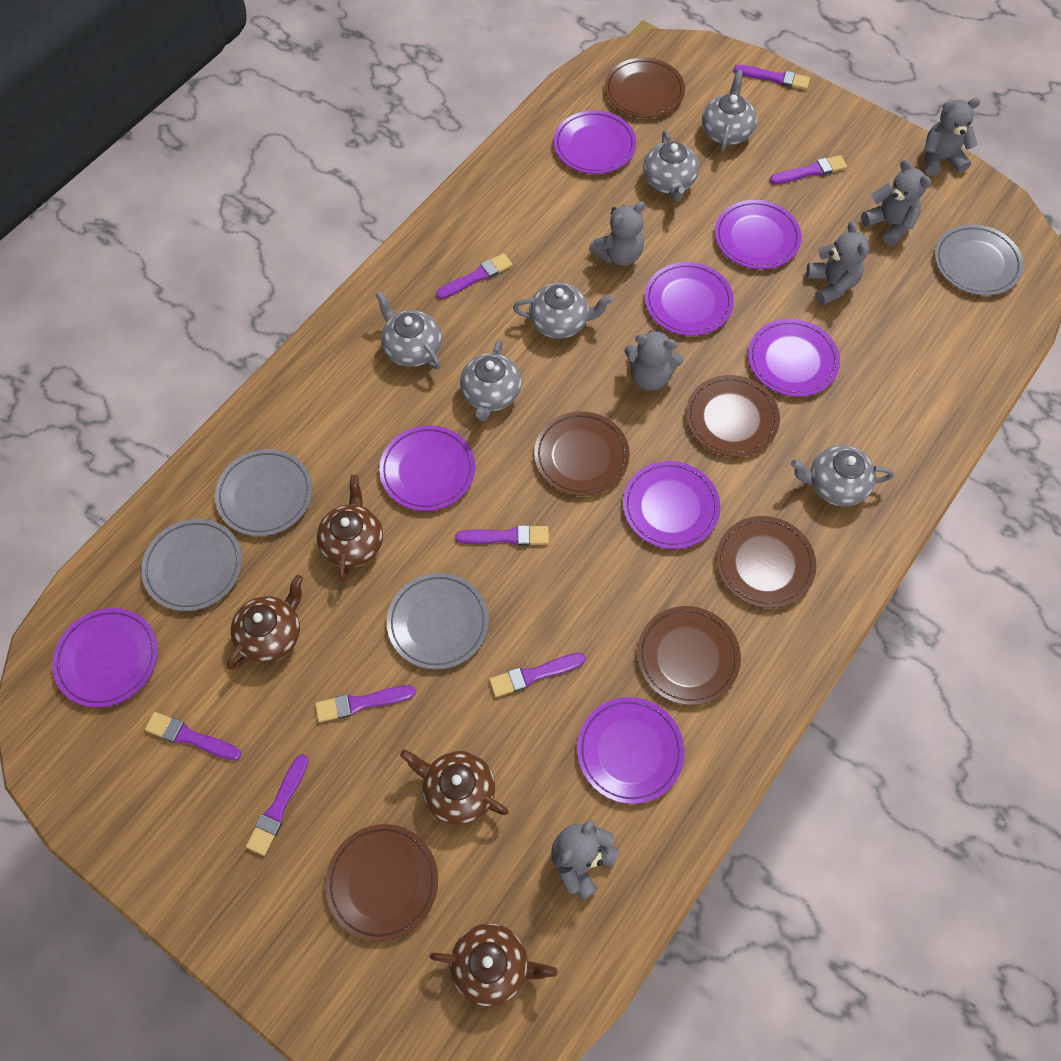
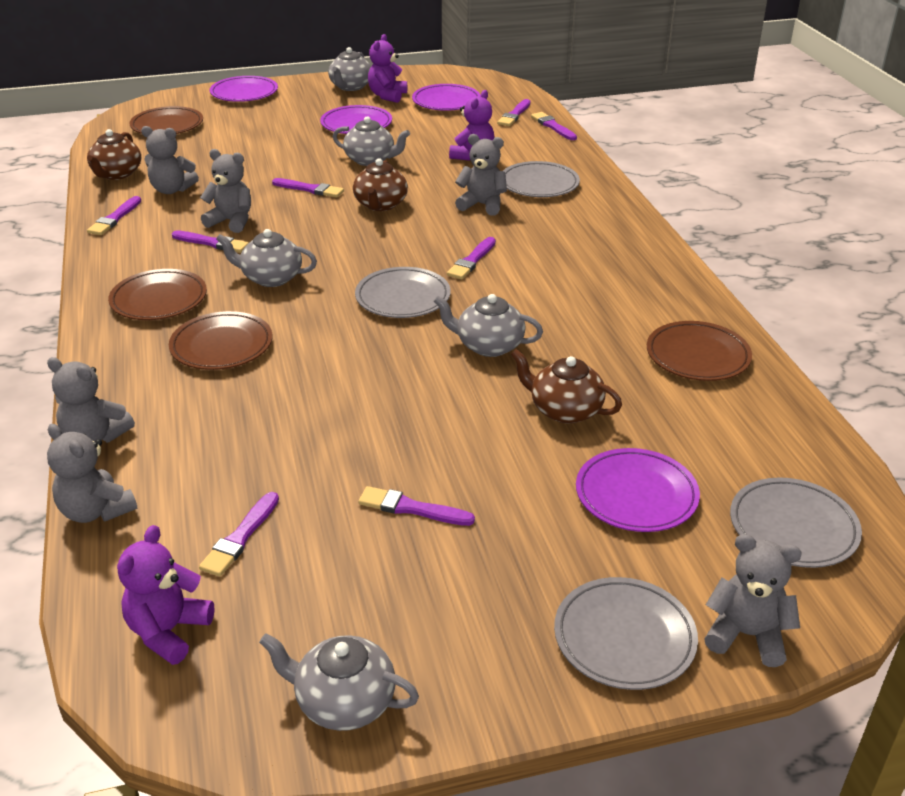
brown plate: 6 -> 4
brown teapot: 4 -> 3
grey teapot: 6 -> 5
purple plate: 8 -> 4
purple teddy bear: 0 -> 3

